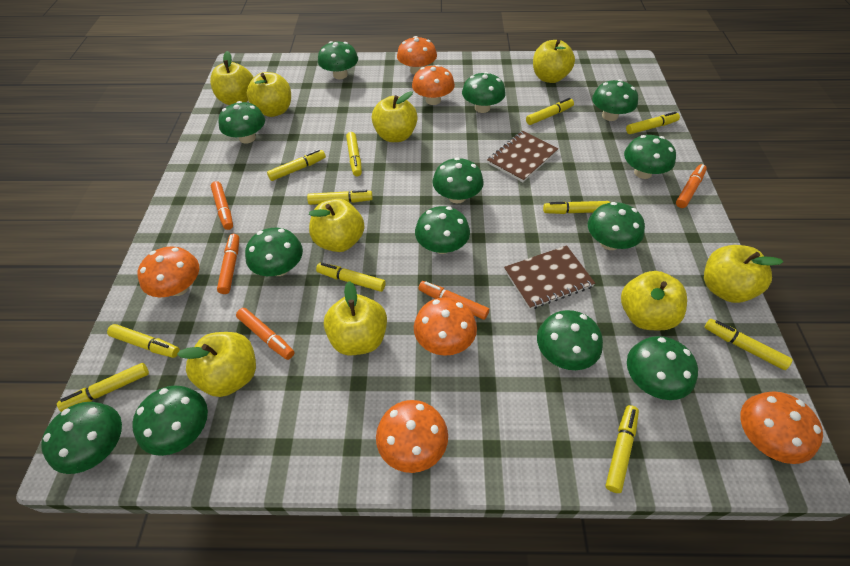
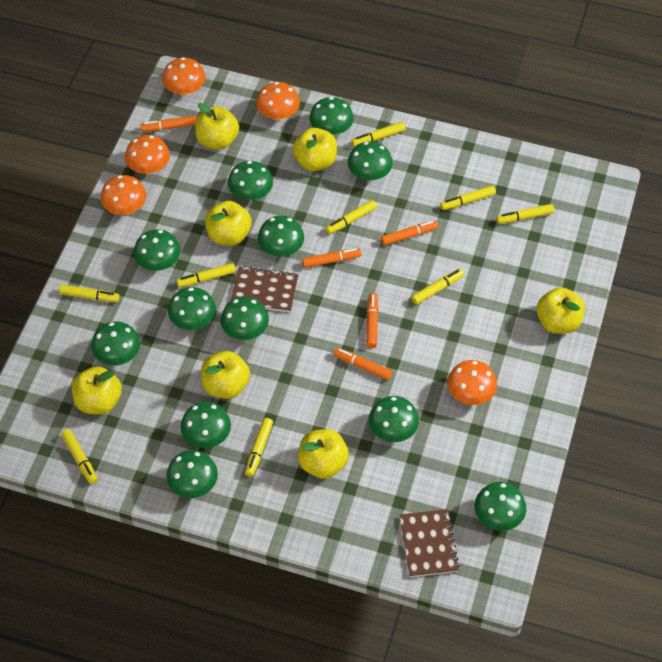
green mushroom: 13 -> 12
orange mushroom: 6 -> 5
yellow apple: 9 -> 7
yellow marker: 11 -> 9

